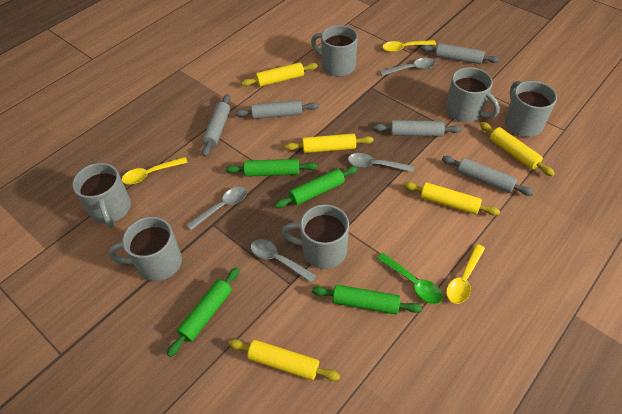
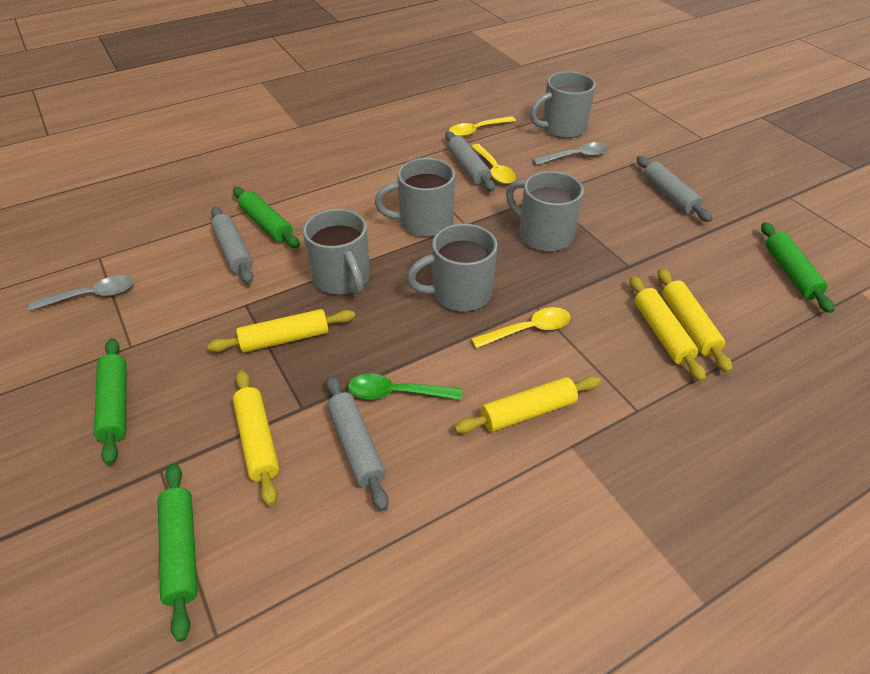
grey mug: 6 -> 5
grey rolling pin: 5 -> 4
grey spoon: 4 -> 2

